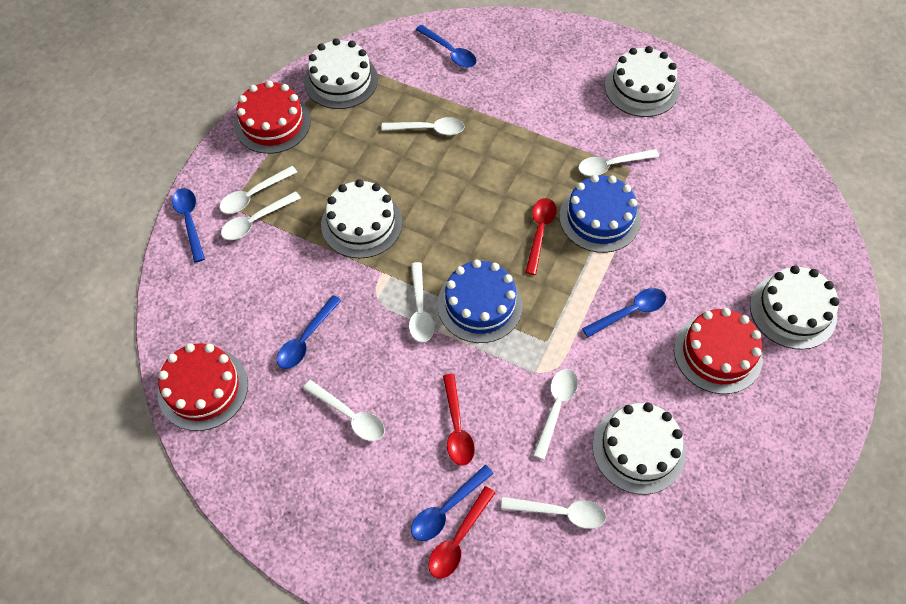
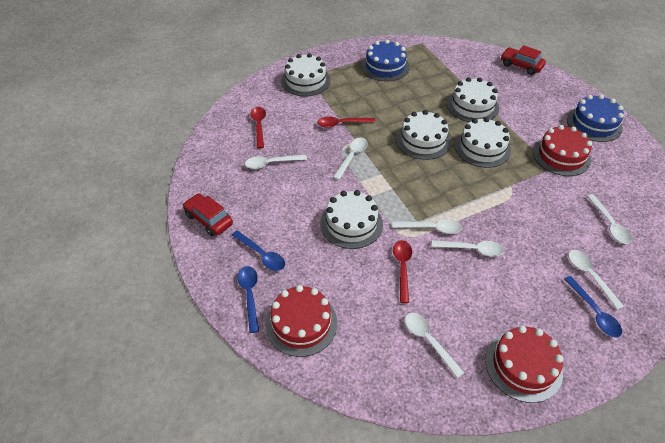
blue spoon: 5 -> 3
red car: 0 -> 2
white spoon: 8 -> 7

